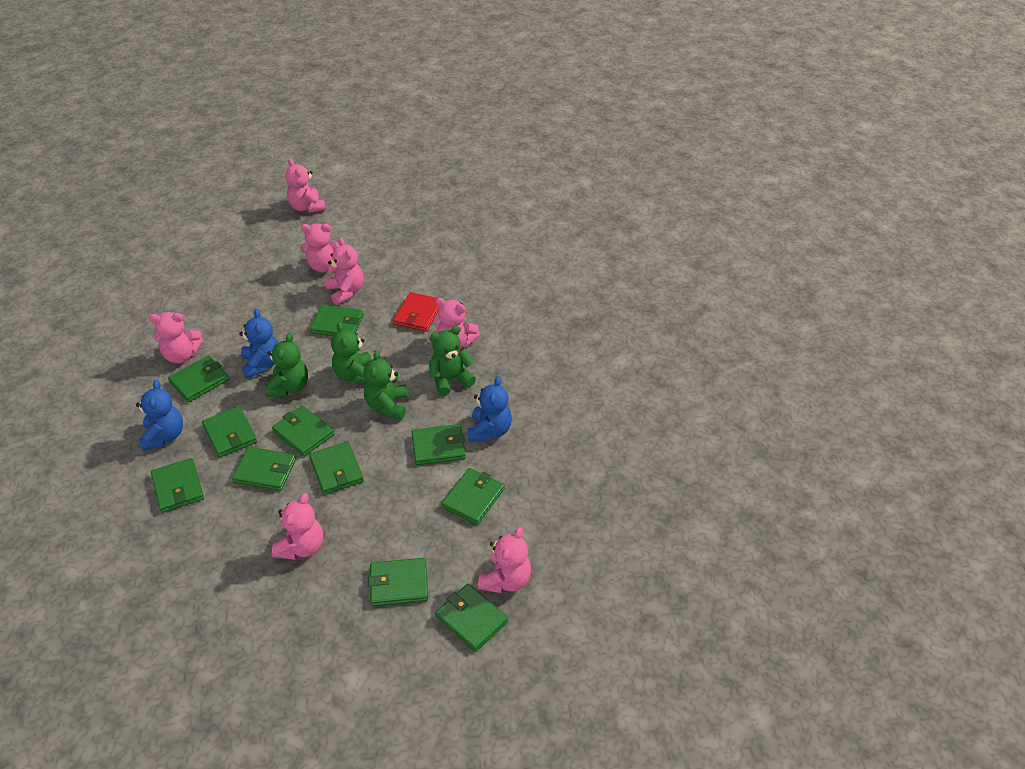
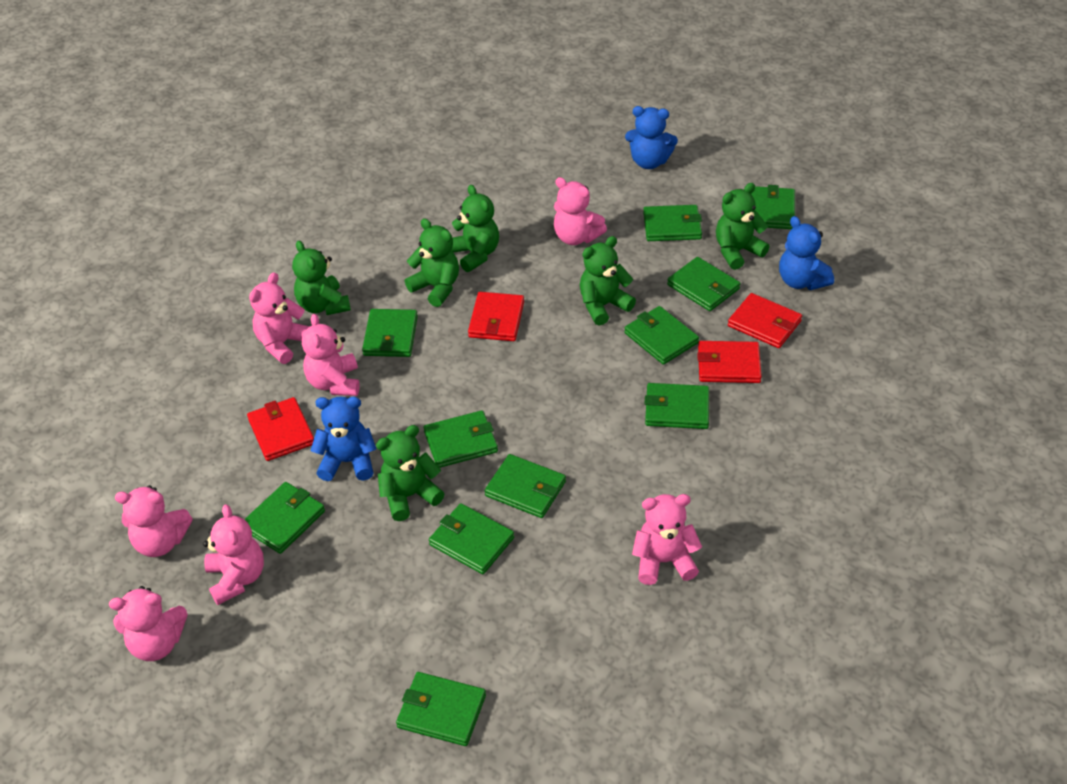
green teddy bear: 4 -> 6
red wallet: 1 -> 4

